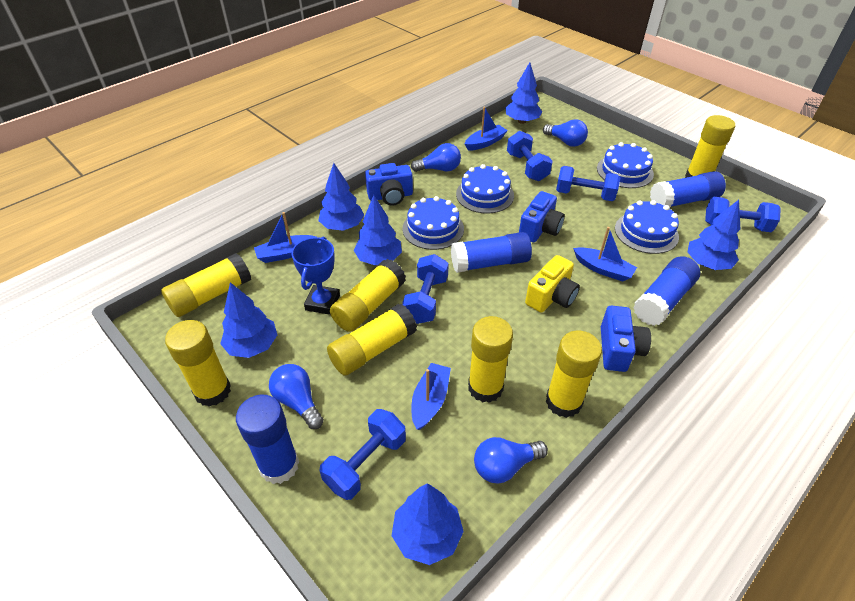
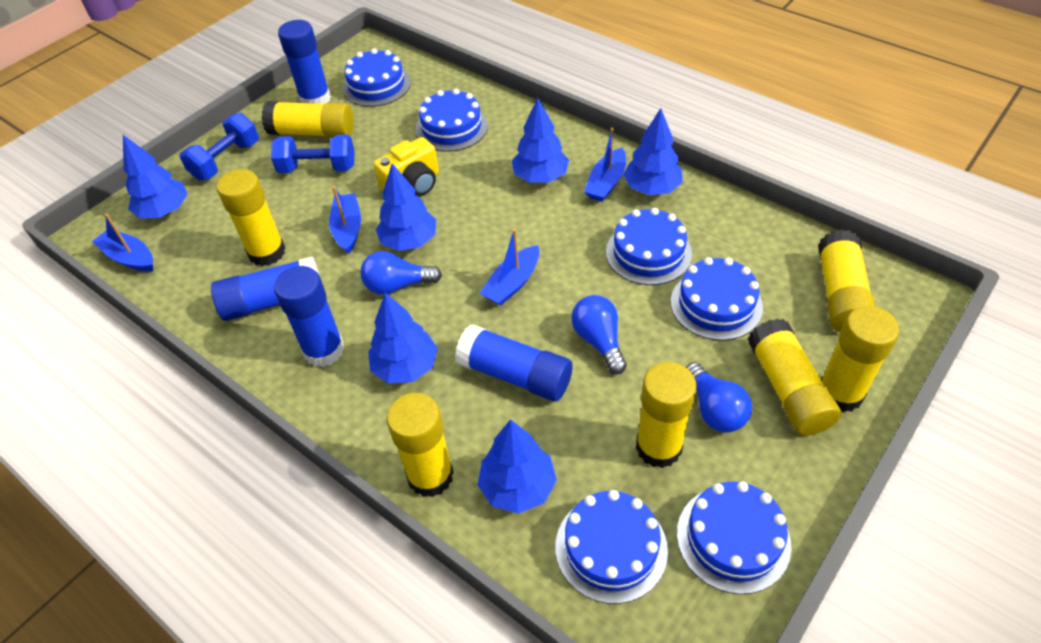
blue cake: 4 -> 6
blue camera: 3 -> 0
blue dumbbell: 5 -> 2
blue light bulb: 4 -> 3
blue trophy: 1 -> 0

